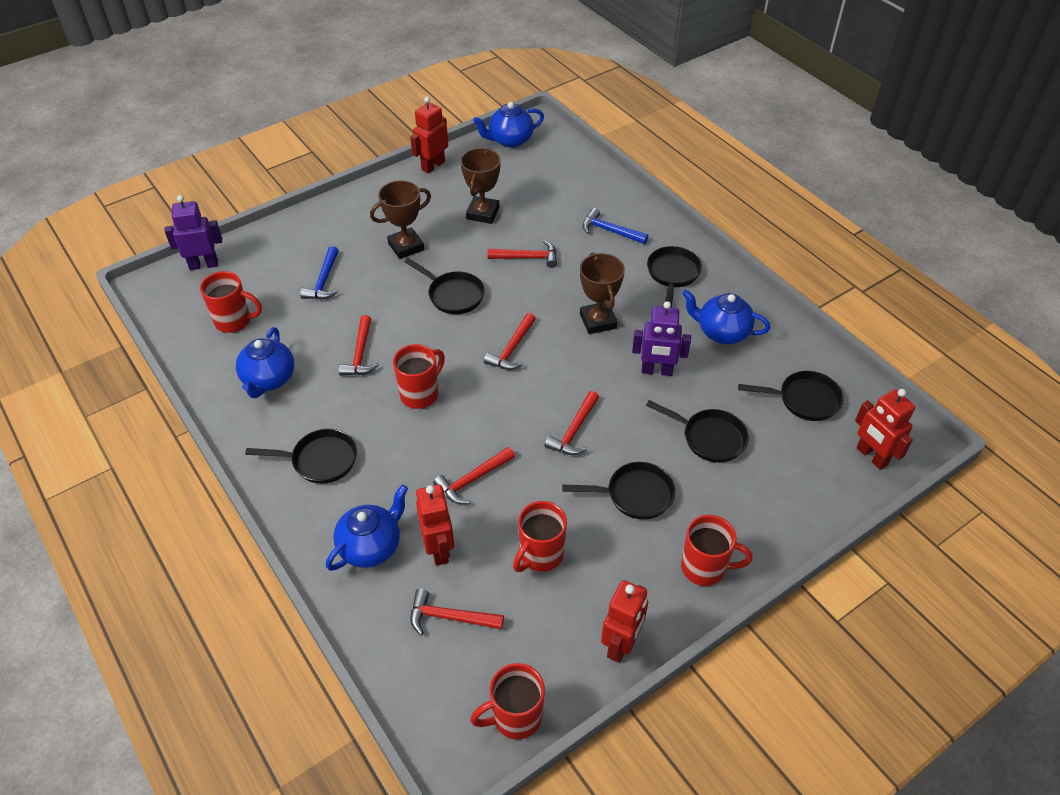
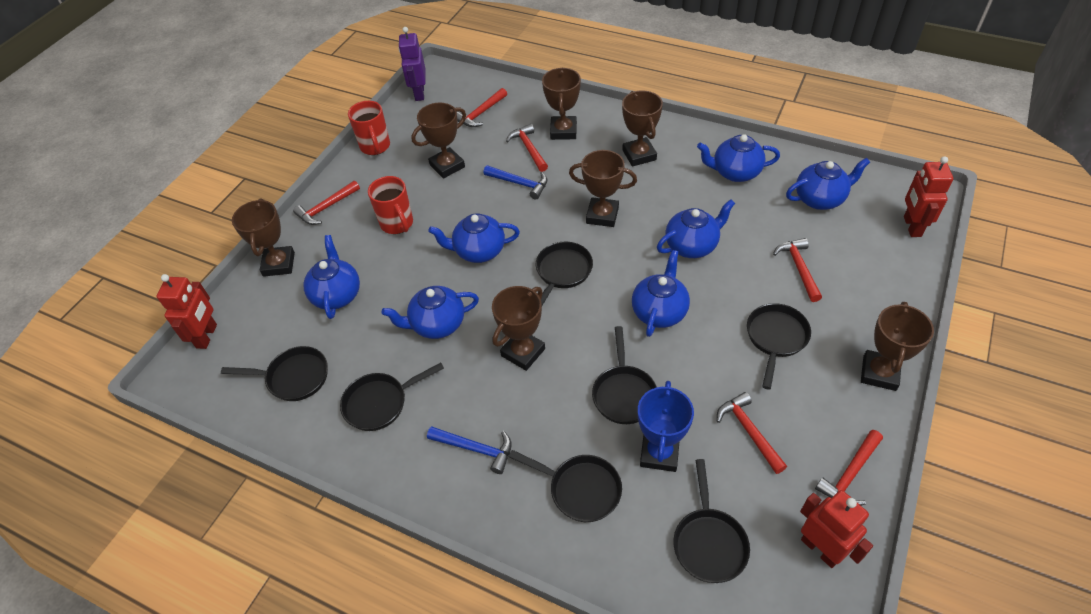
black pan: 6 -> 7
blue teapot: 4 -> 7
blue trophy: 0 -> 1
brown trophy: 3 -> 7
purple robot: 2 -> 1
red mug: 5 -> 2
red robot: 4 -> 3

